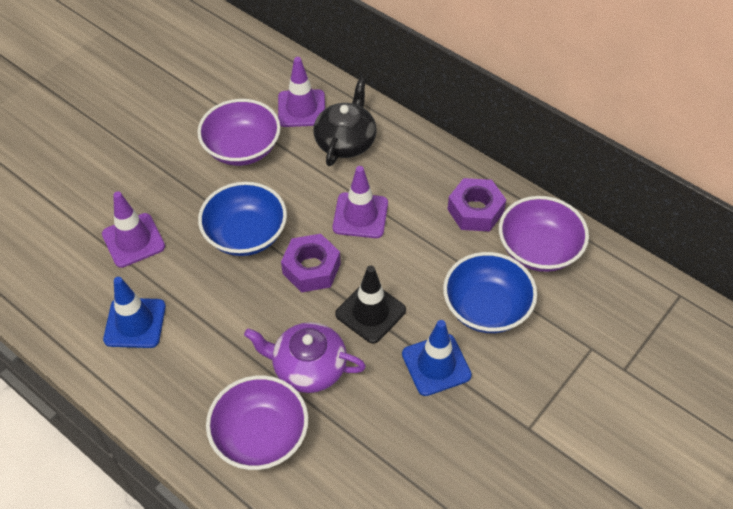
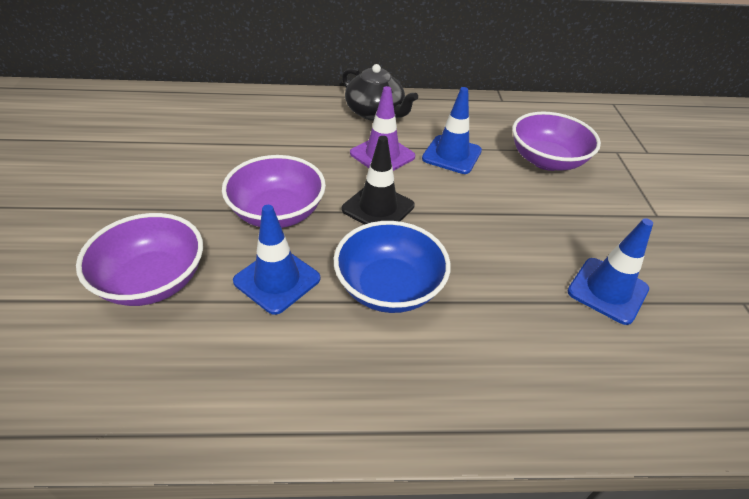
blue bowl: 2 -> 1
blue traffic cone: 2 -> 3
purple nut: 2 -> 0
purple teapot: 1 -> 0
purple traffic cone: 3 -> 1

